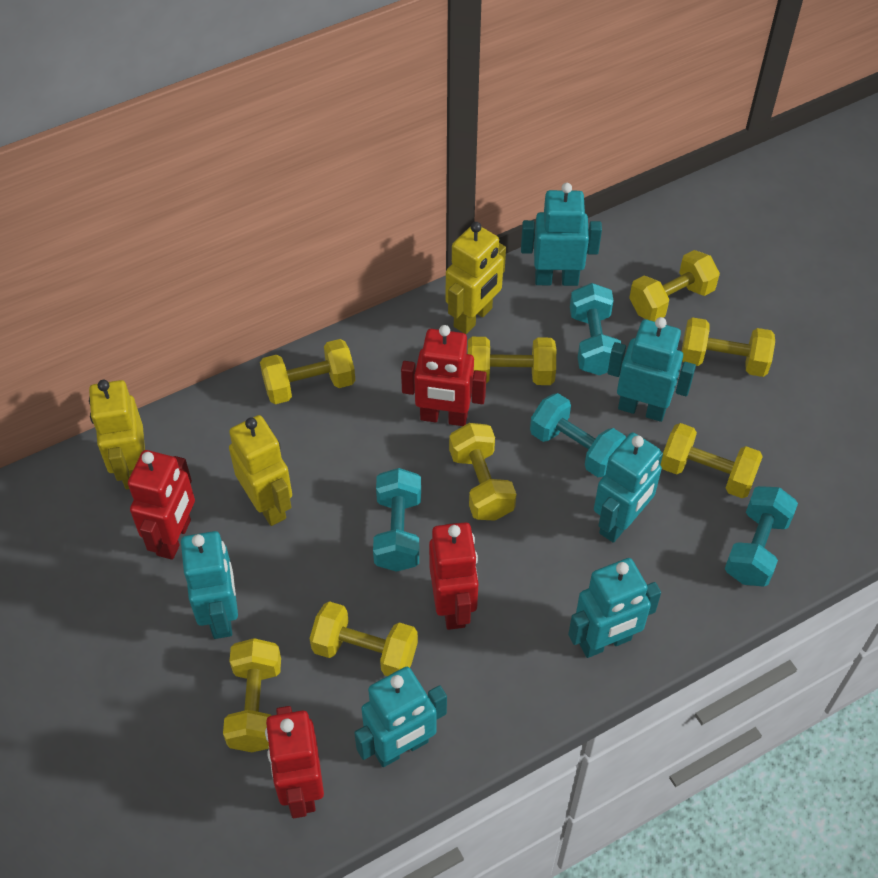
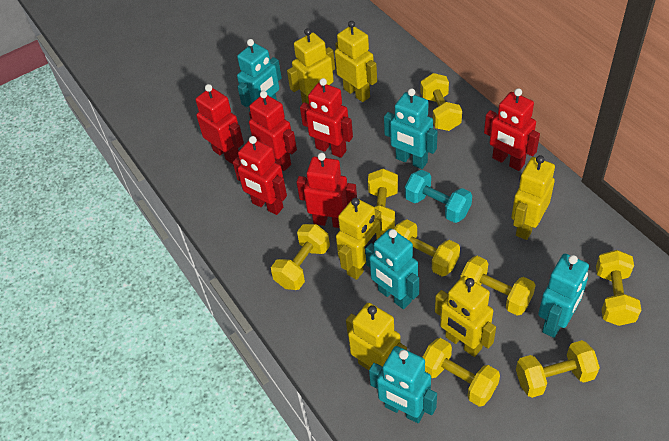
red robot: 4 -> 6
turquoise dumbbell: 4 -> 1
turquoise robot: 6 -> 5
yellow robot: 3 -> 6

